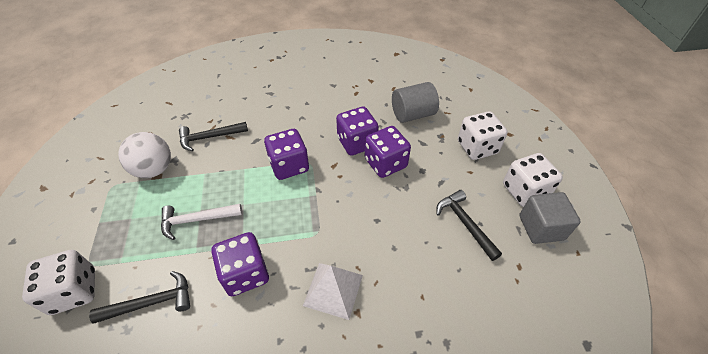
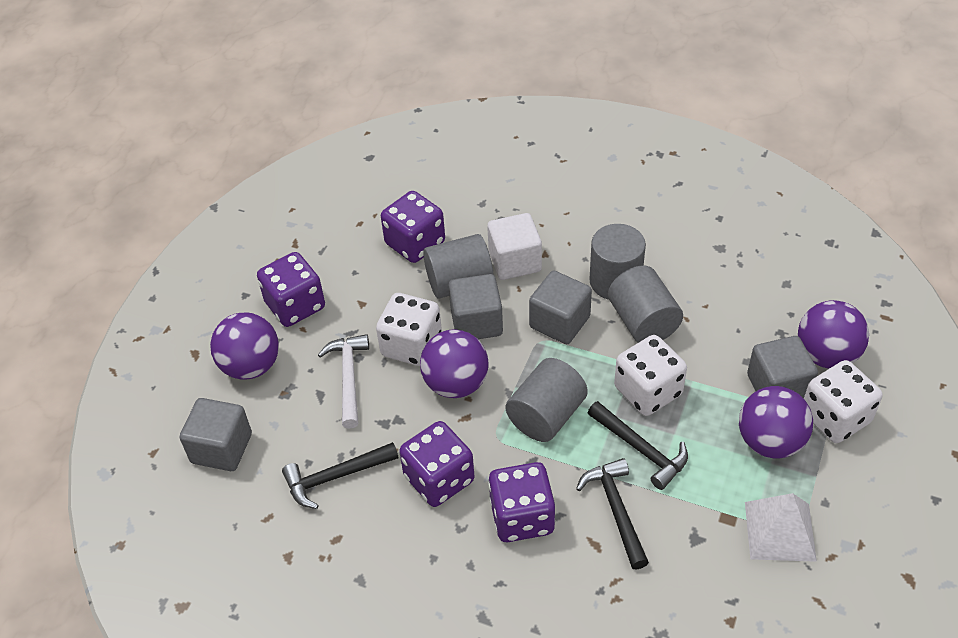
grey cube: 1 -> 4
grey cylinder: 1 -> 4
purple ball: 0 -> 4
white ball: 1 -> 0
white cube: 0 -> 1

